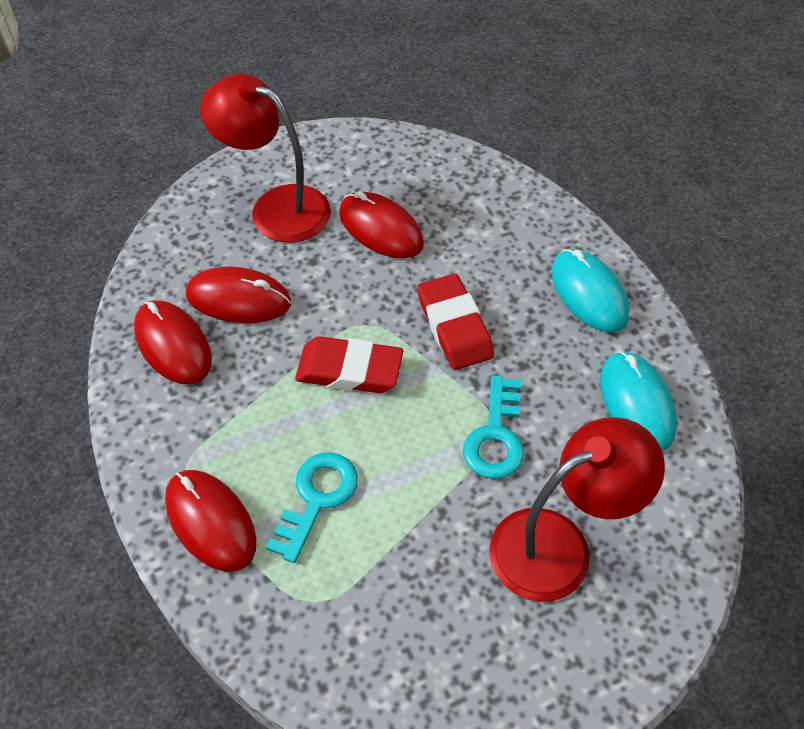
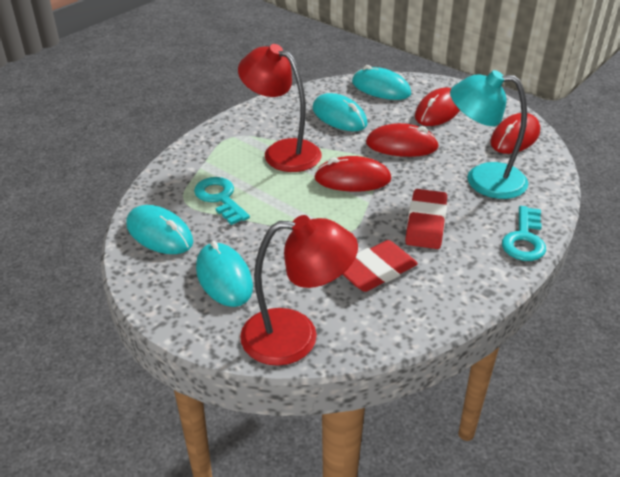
turquoise lamp: 0 -> 1
turquoise mouse: 2 -> 4

